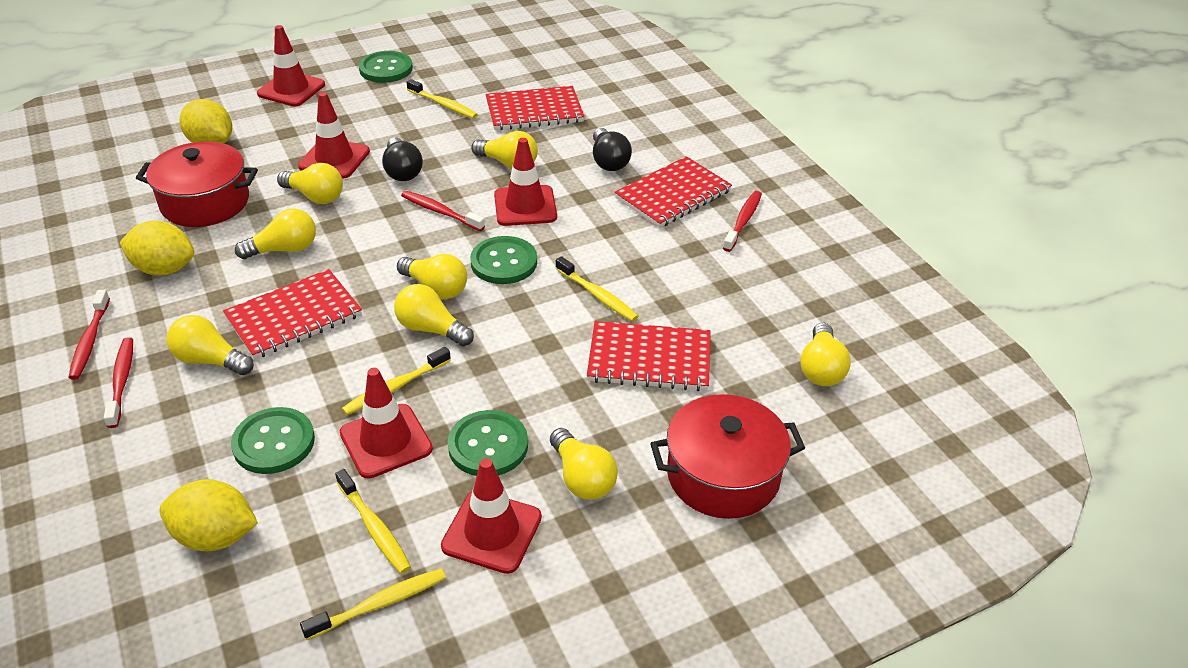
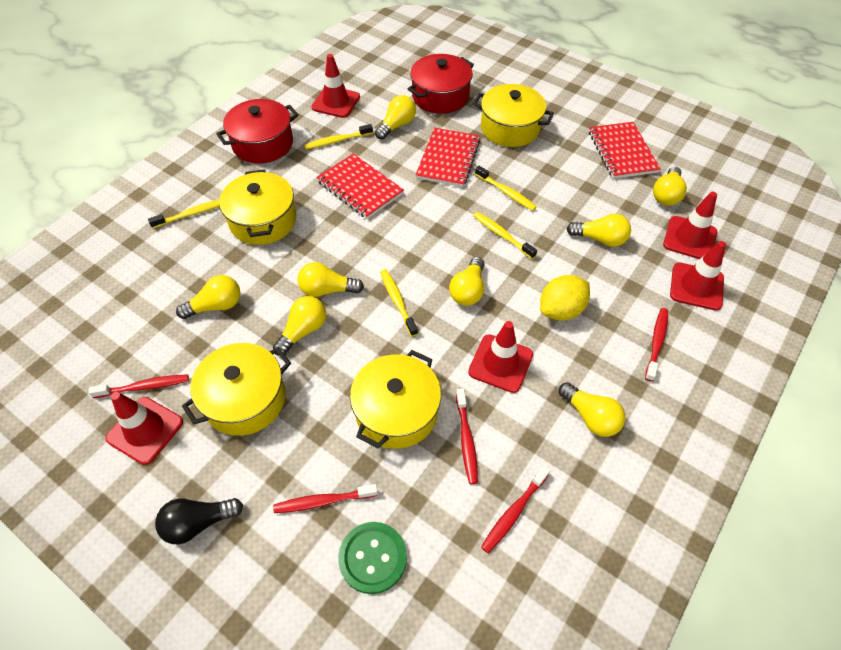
black light bulb: 2 -> 1
green button: 4 -> 1
red notebook: 4 -> 3
red toothbrush: 4 -> 5
yellow lemon: 3 -> 1
yellow pot: 0 -> 4

